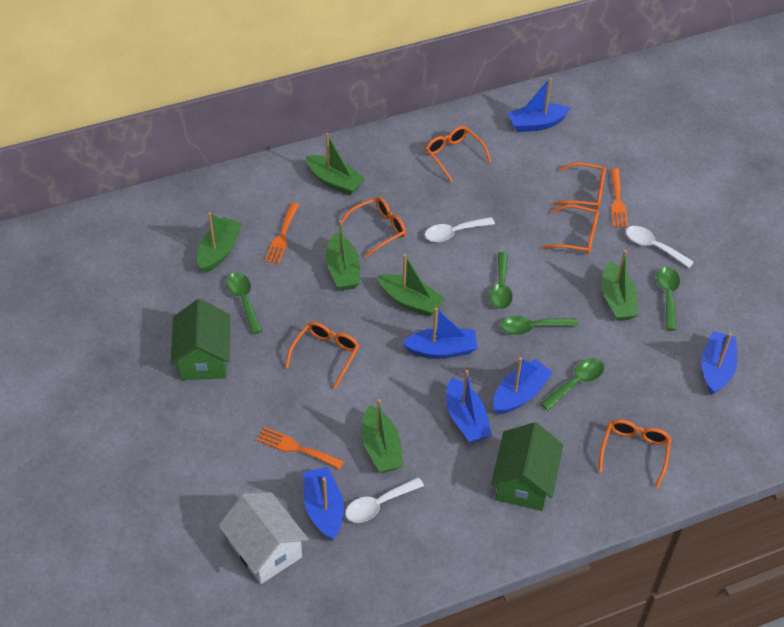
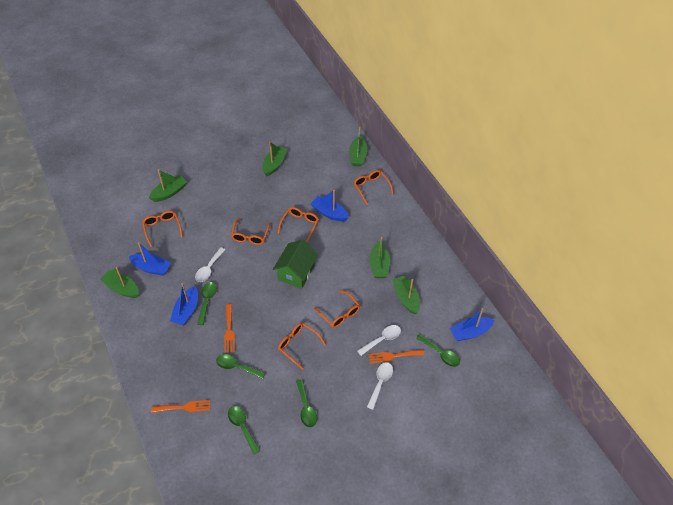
blue boat: 6 -> 4
green house: 2 -> 1
white house: 1 -> 0

